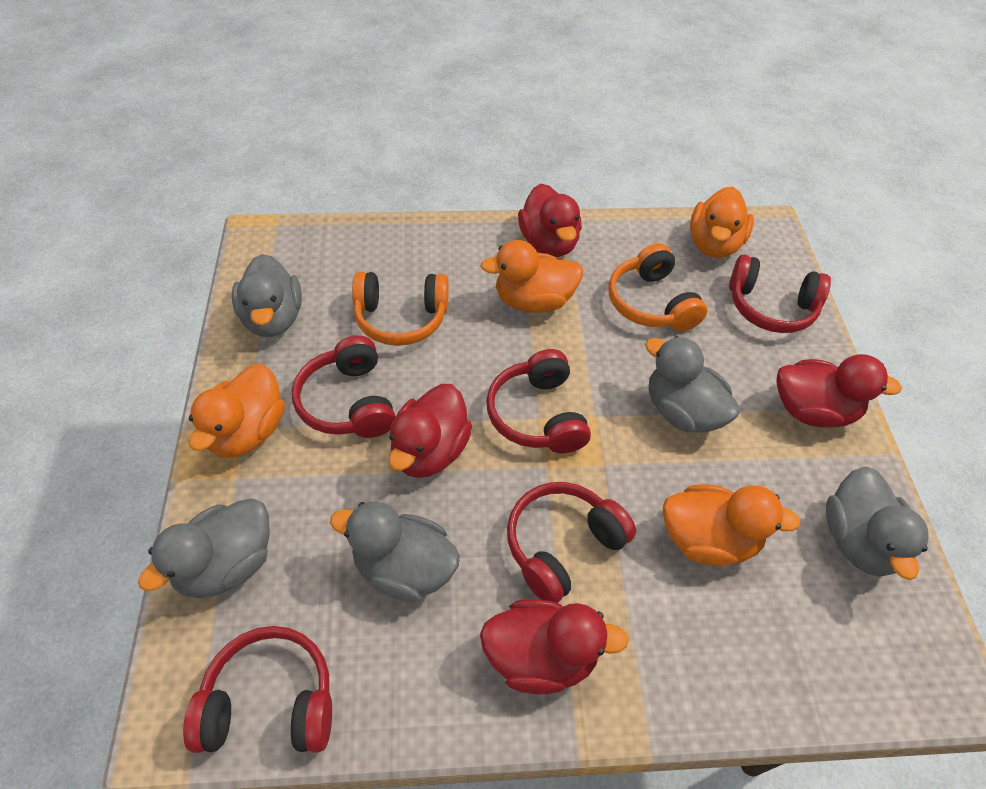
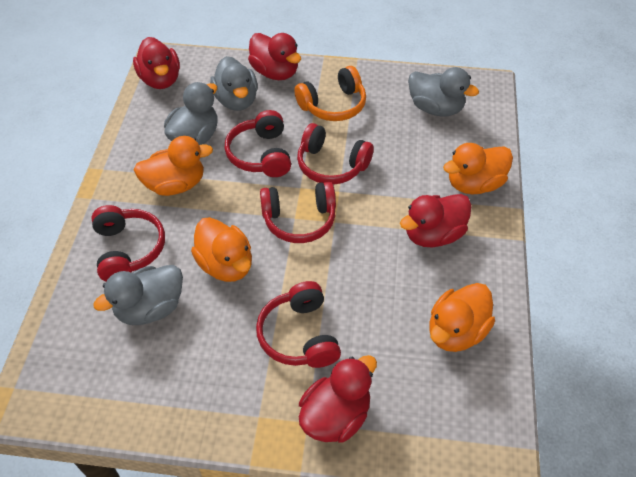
grey duck: 5 -> 4
orange headphones: 2 -> 1

